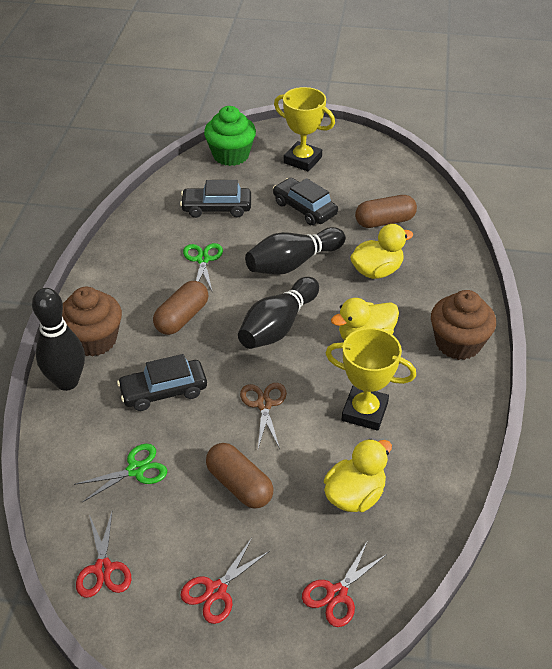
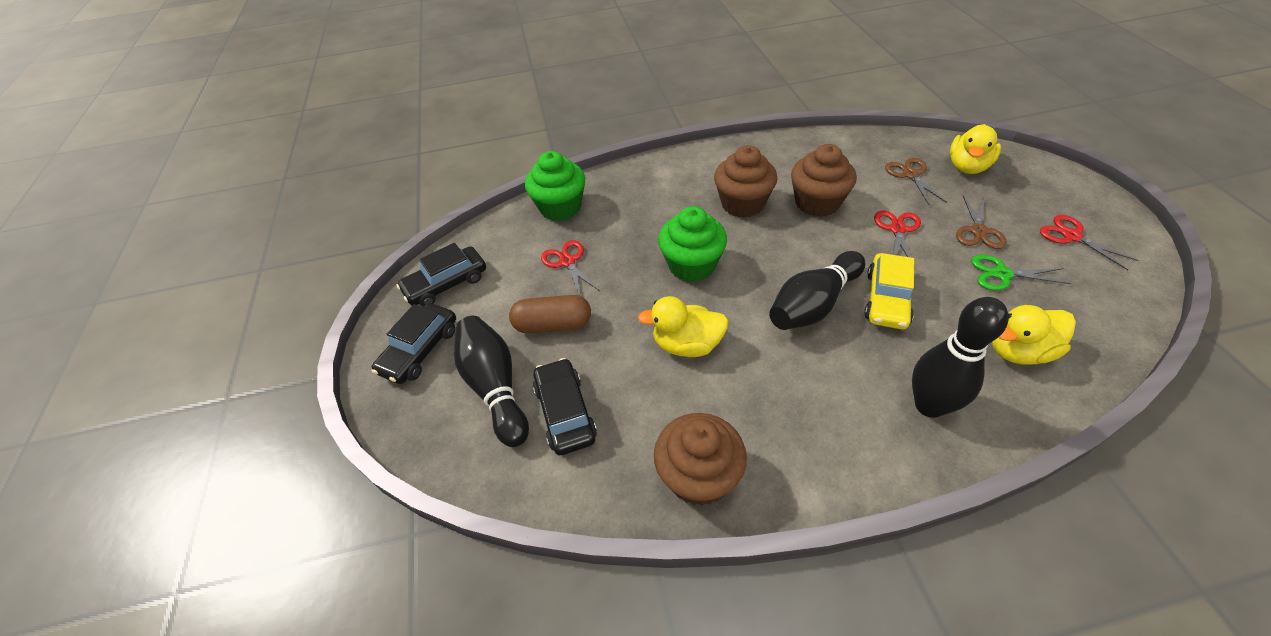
brown capsule: 3 -> 1
brown cupcake: 2 -> 3
brown scissors: 1 -> 2
green cupcake: 1 -> 2
green scissors: 2 -> 1
yellow car: 0 -> 1
yellow trophy: 2 -> 0

